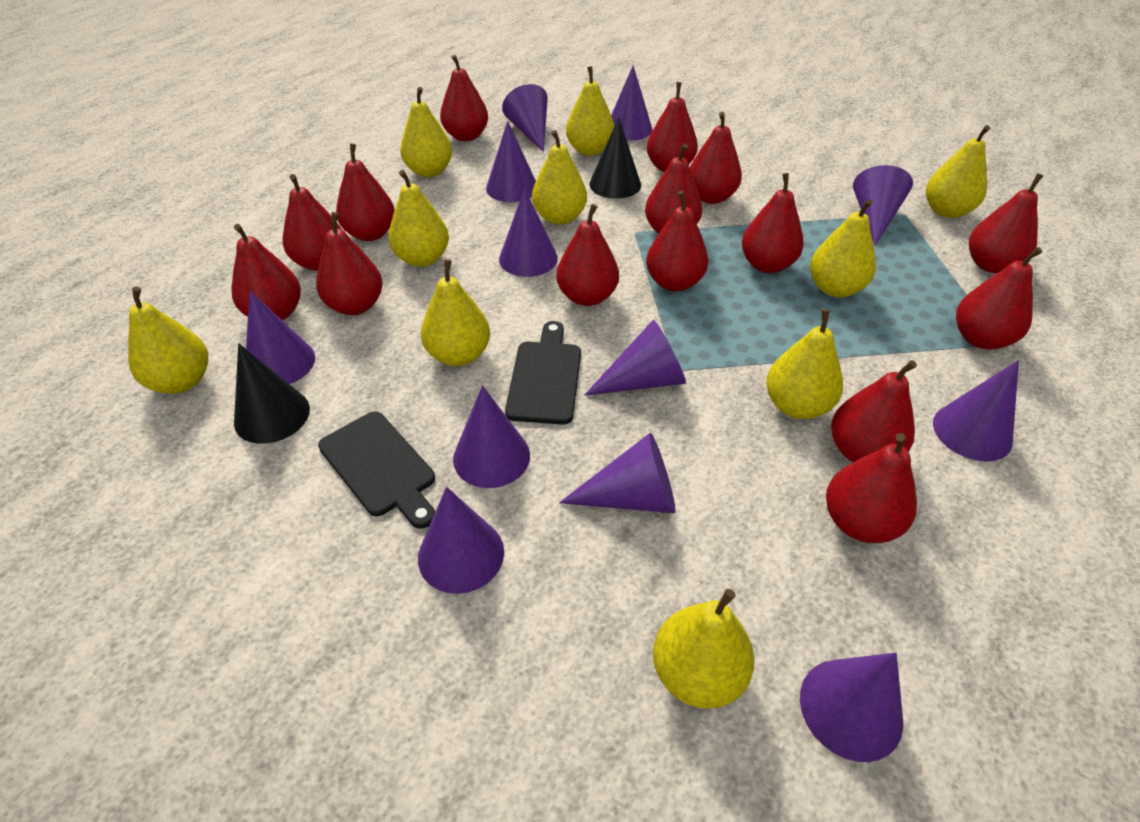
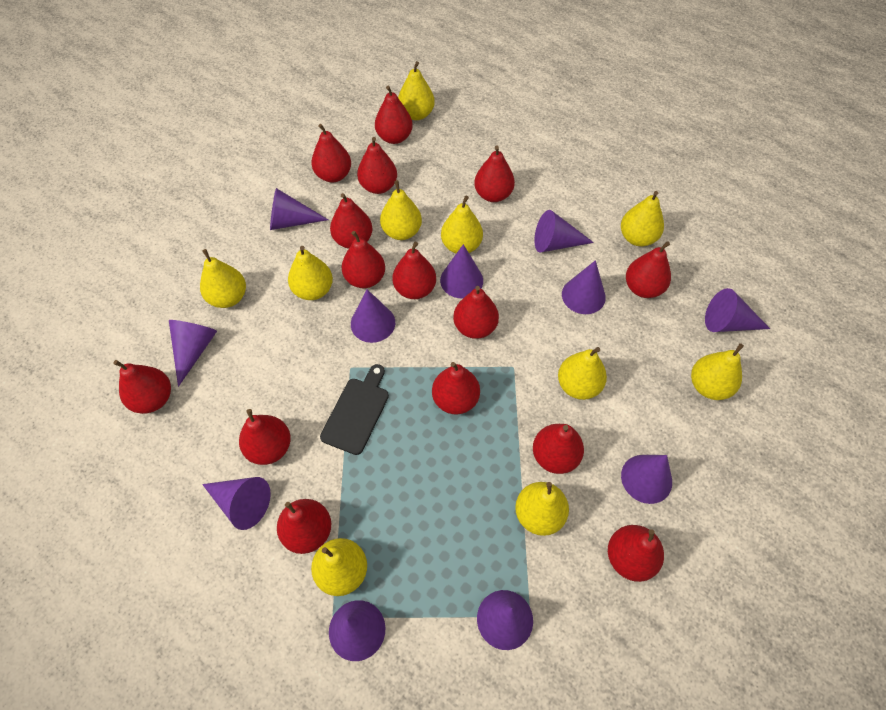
black cone: 2 -> 0
black cutting board: 2 -> 1
purple cone: 12 -> 11

